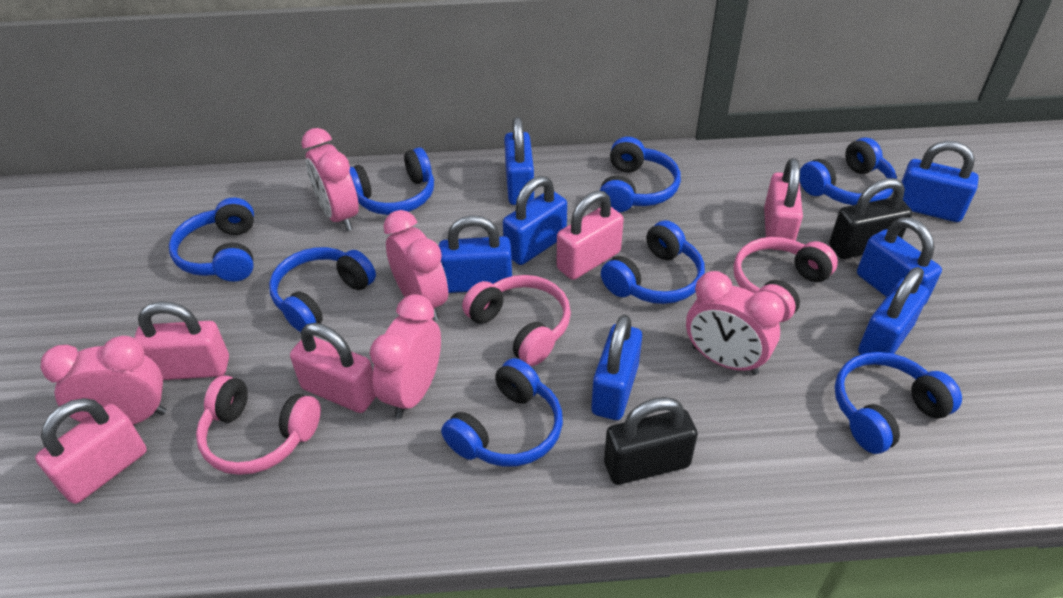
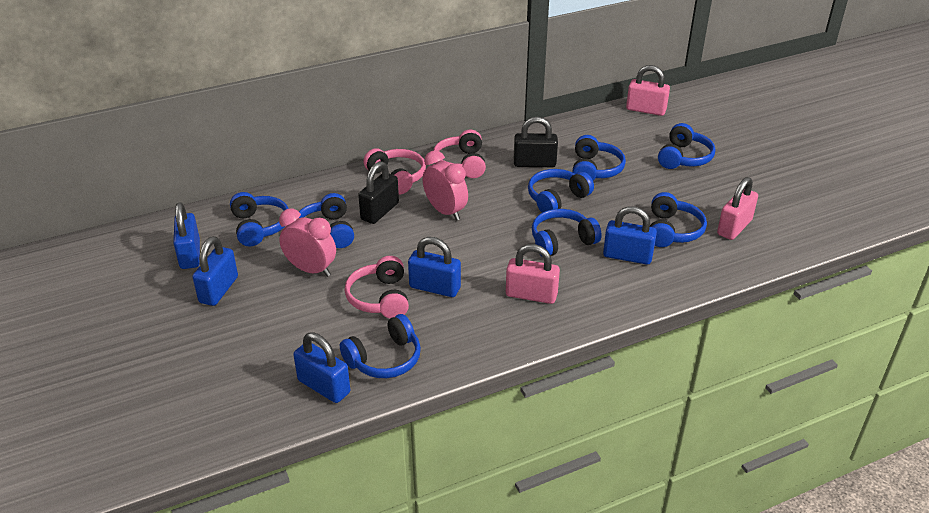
blue padlock: 7 -> 5
pink clock: 5 -> 2
pink padlock: 5 -> 3

